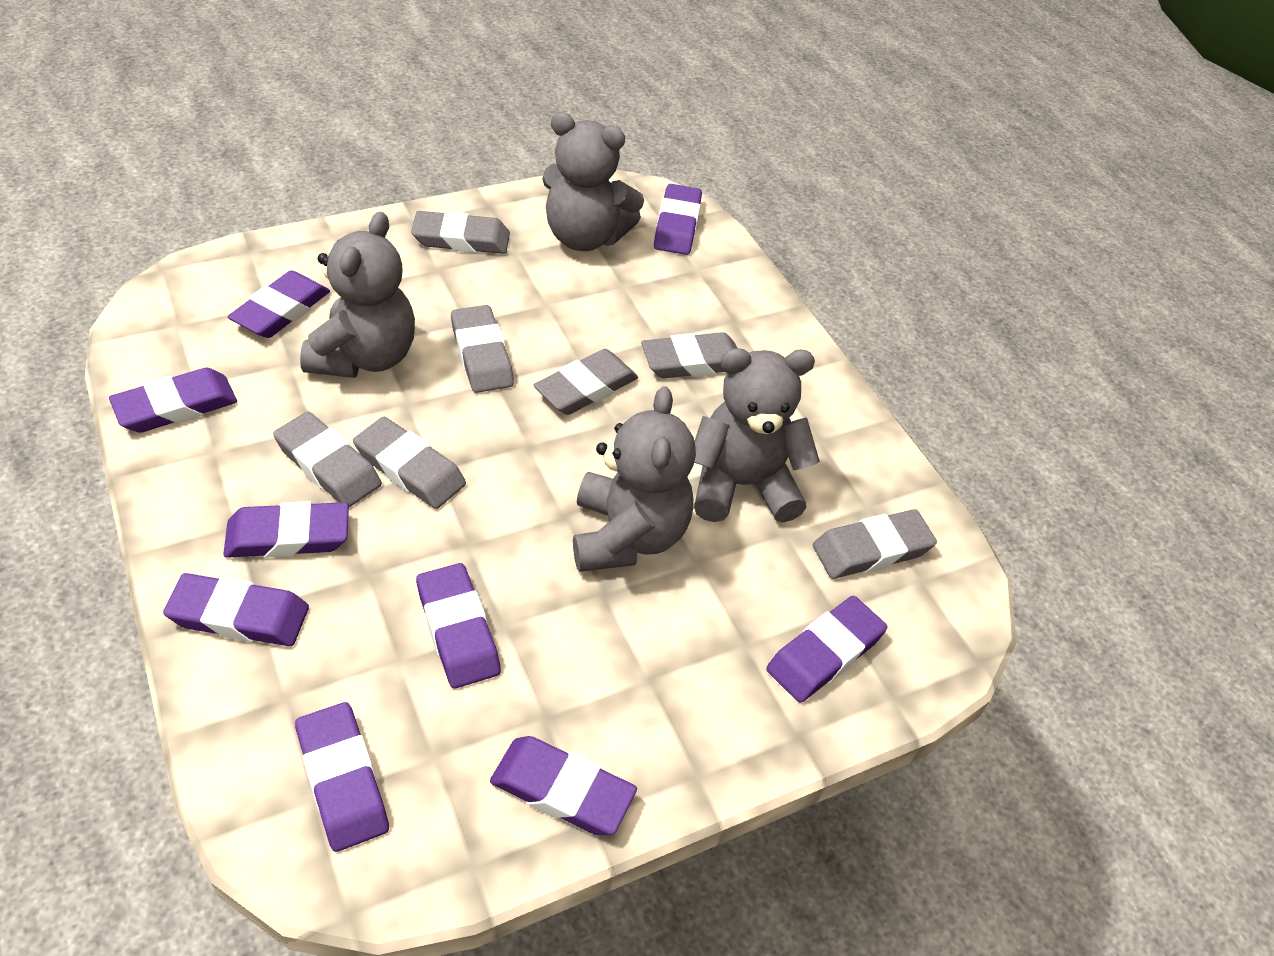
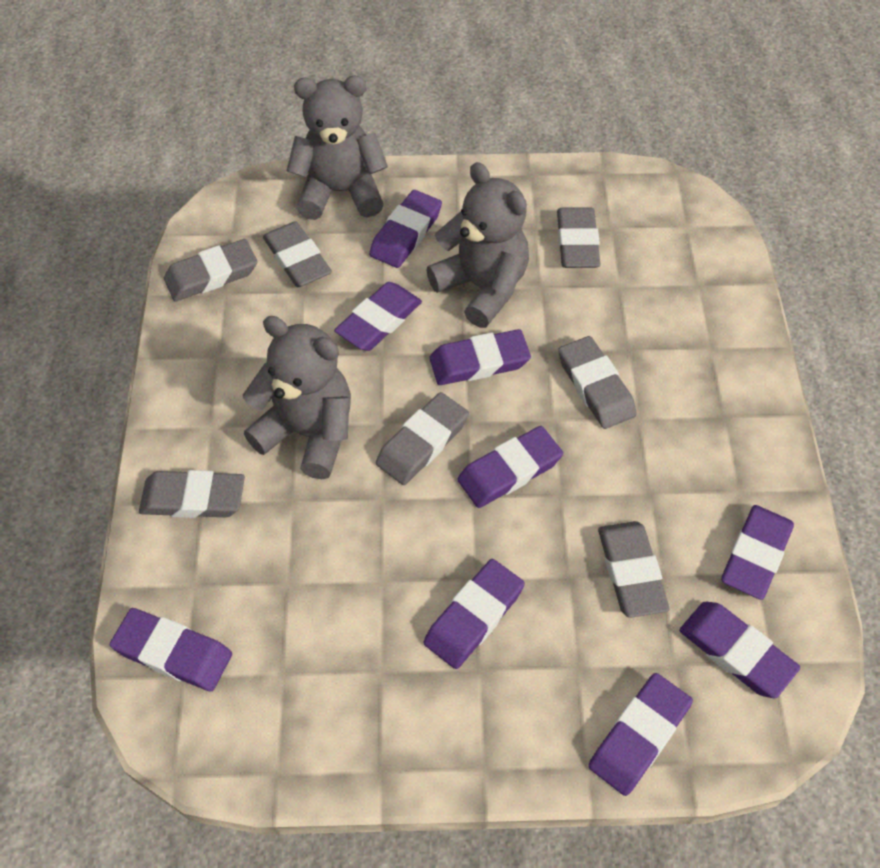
grey teddy bear: 4 -> 3

